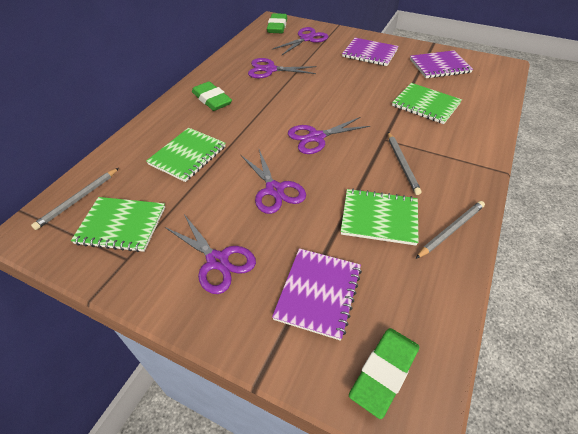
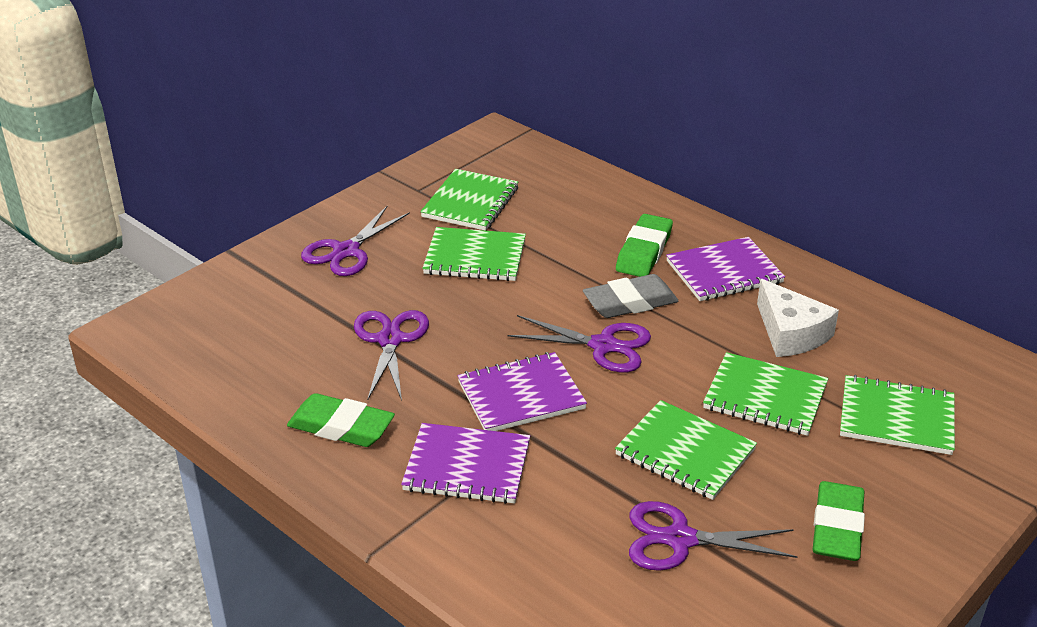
green notebook: 4 -> 5
grey eraser: 0 -> 1
grey pencil: 3 -> 0
purple scissors: 5 -> 4
white cheese: 0 -> 1

